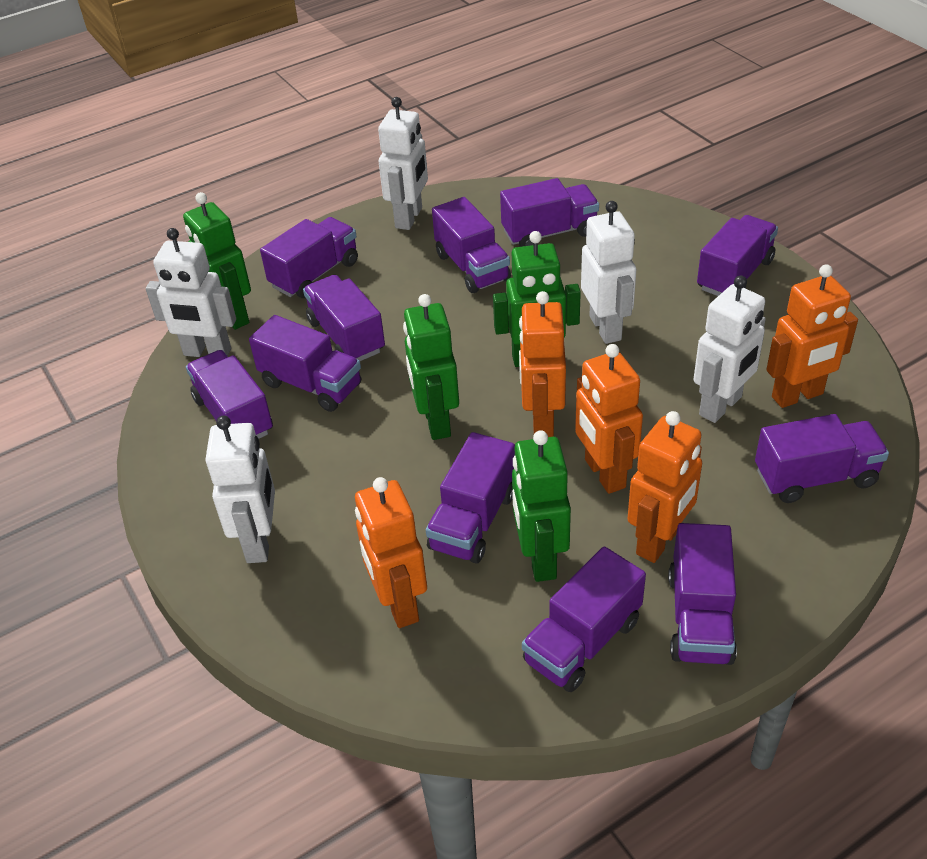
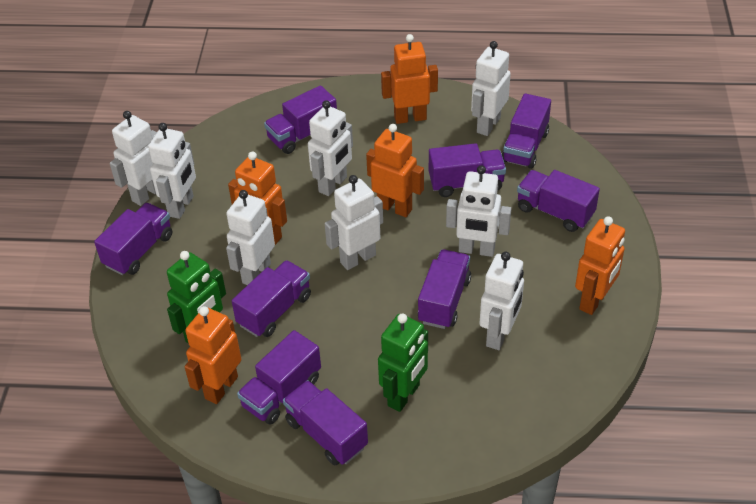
green robot: 4 -> 2
purple truck: 11 -> 9
white robot: 5 -> 8

